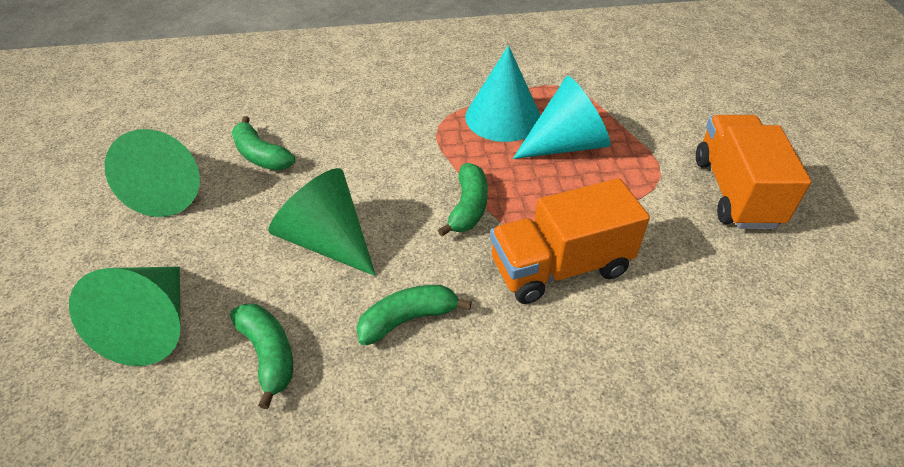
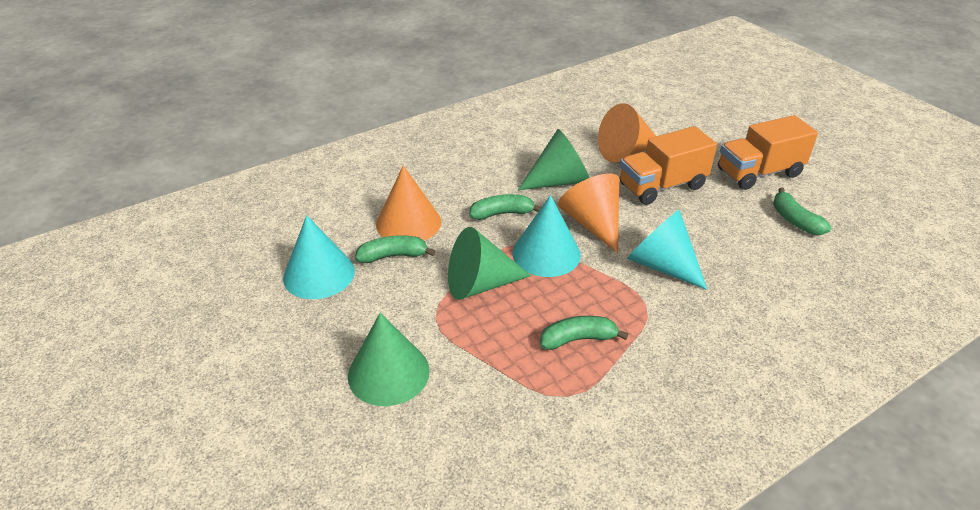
orange cone: 0 -> 3
turquoise cone: 2 -> 3

